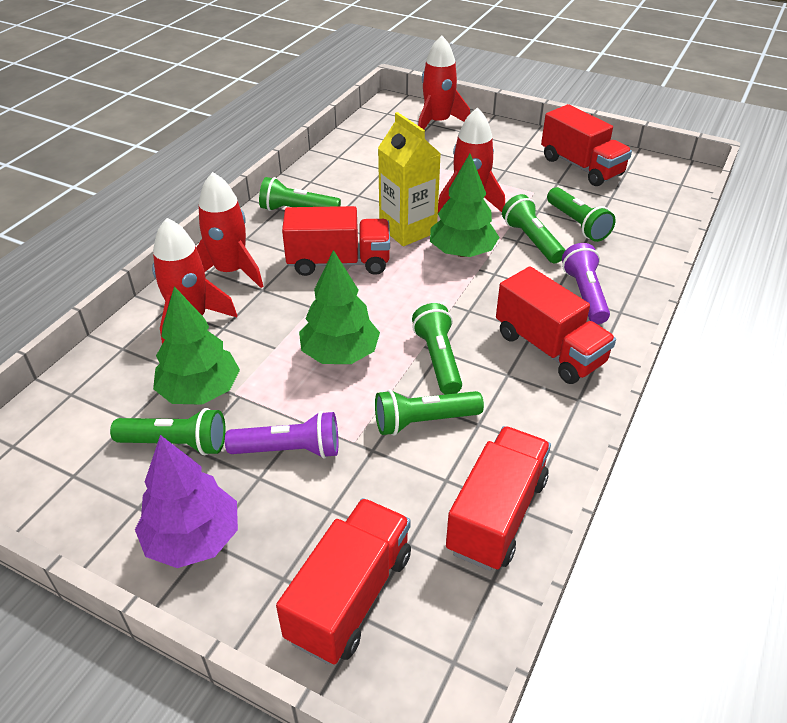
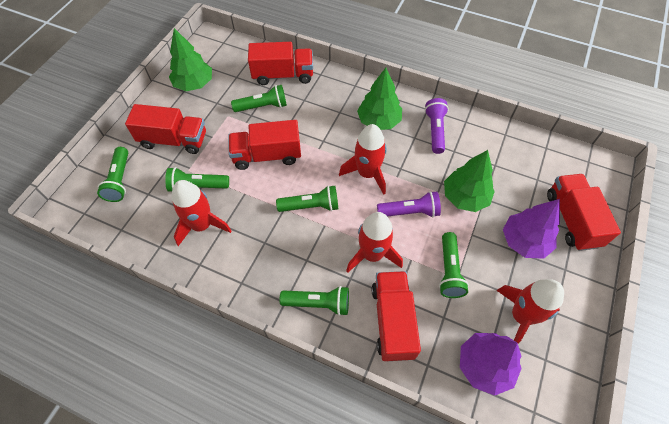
purple tree: 1 -> 2
yellow carton: 1 -> 0

